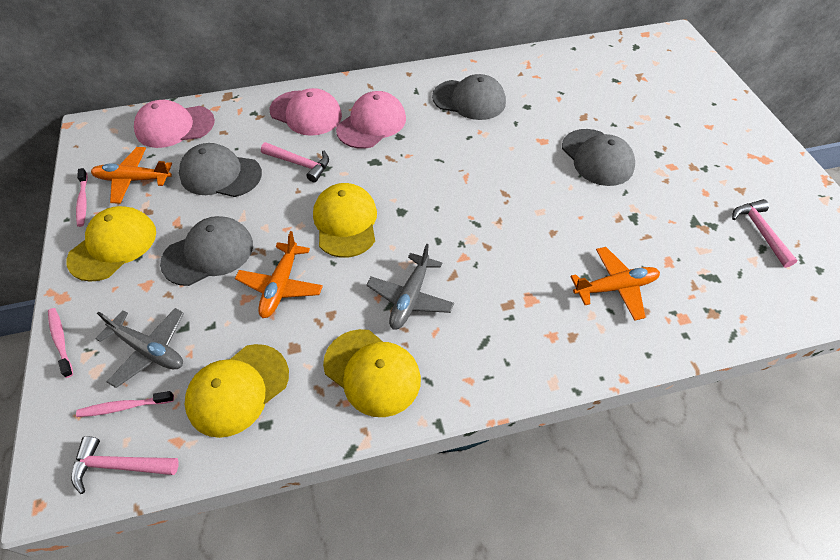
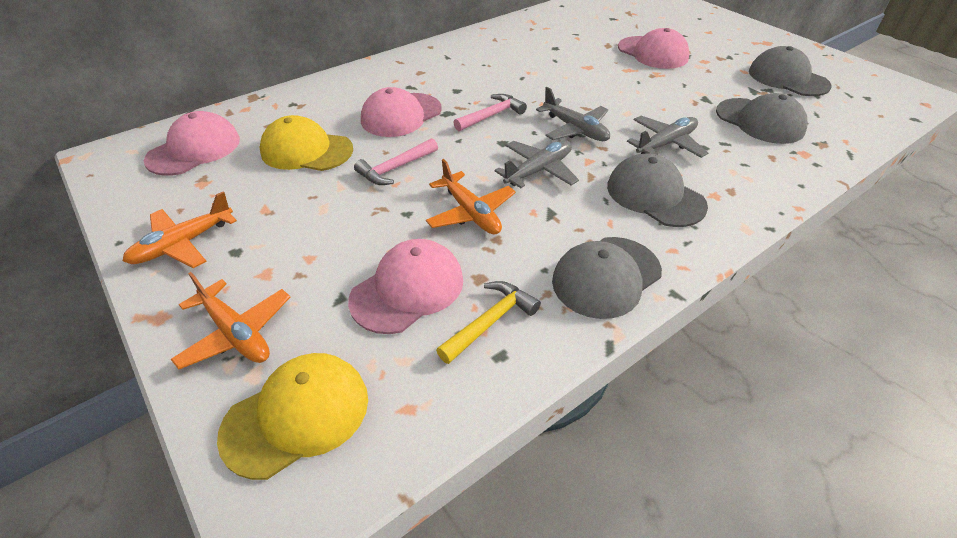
grey plane: 2 -> 3
pink cap: 3 -> 4
pink hammer: 3 -> 2
pink toothbrush: 3 -> 0
yellow cap: 4 -> 2
yellow hammer: 0 -> 1

